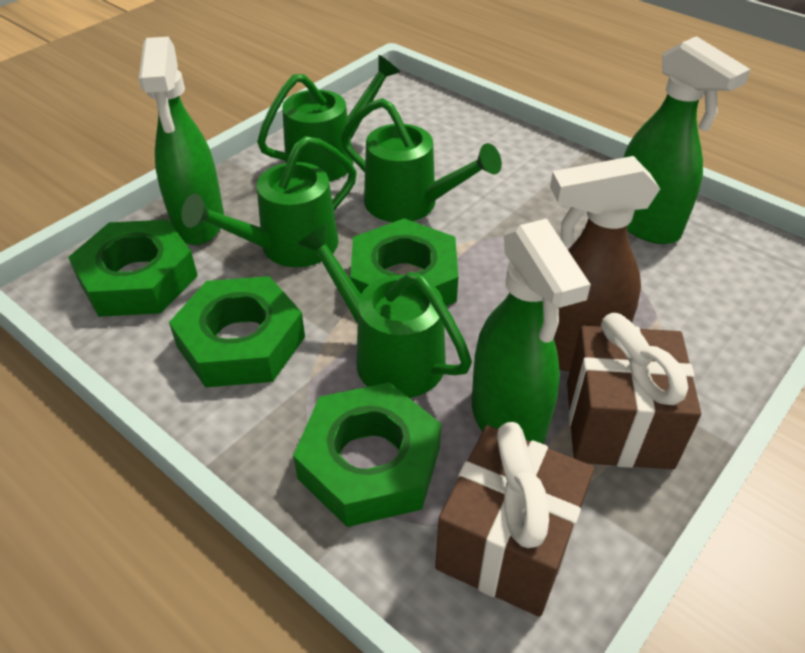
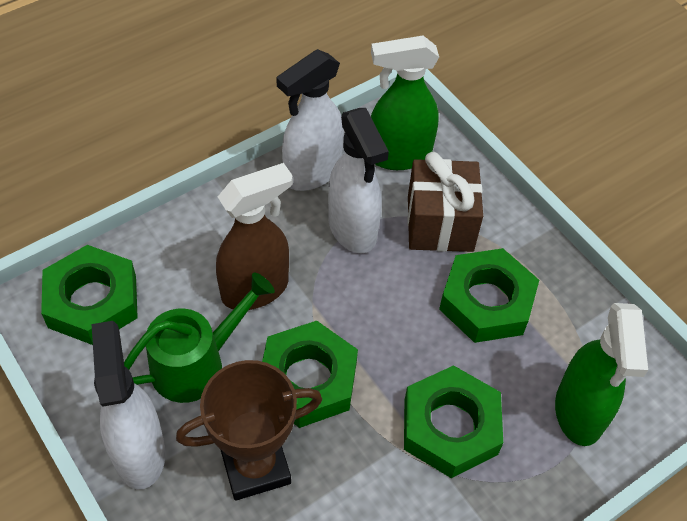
brown gift: 2 -> 1
brown trophy: 0 -> 1
green spray bottle: 3 -> 2
green watering can: 4 -> 1
white spray bottle: 0 -> 3

